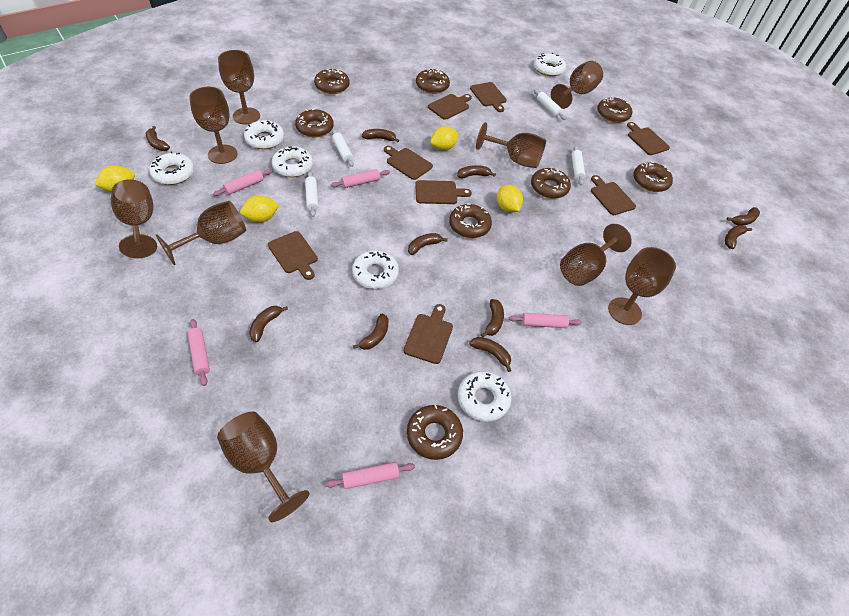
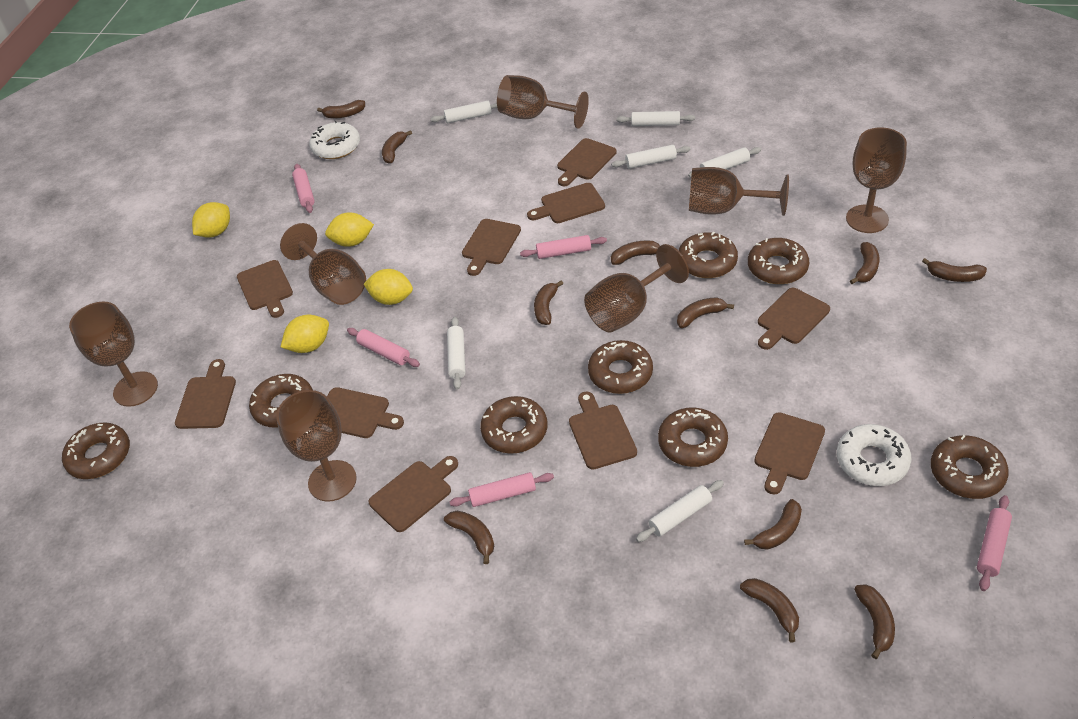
brown banana: 10 -> 11
brown cutting board: 8 -> 10
brown goblet: 9 -> 7
white donut: 6 -> 2
white rolling pin: 4 -> 6

